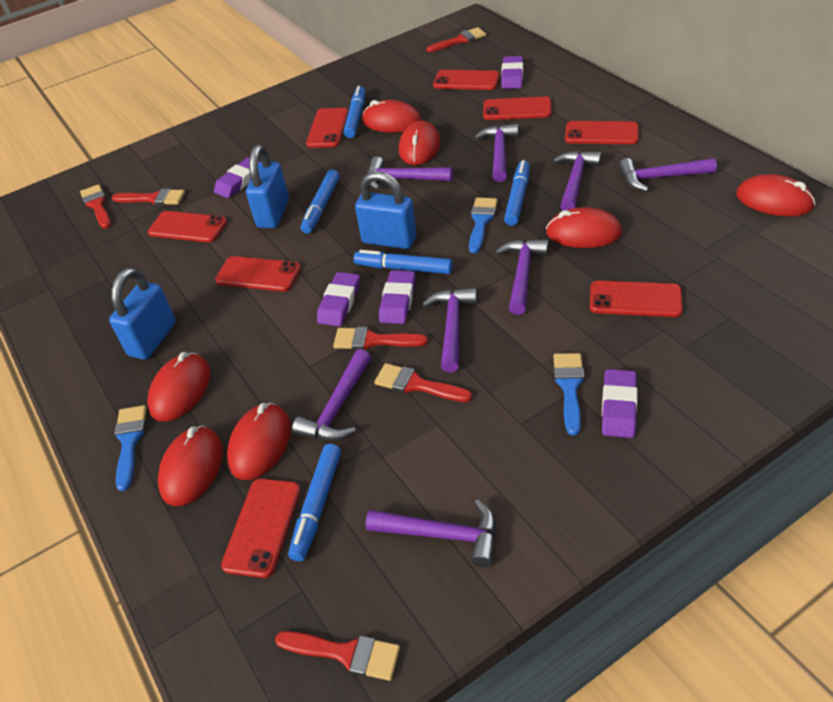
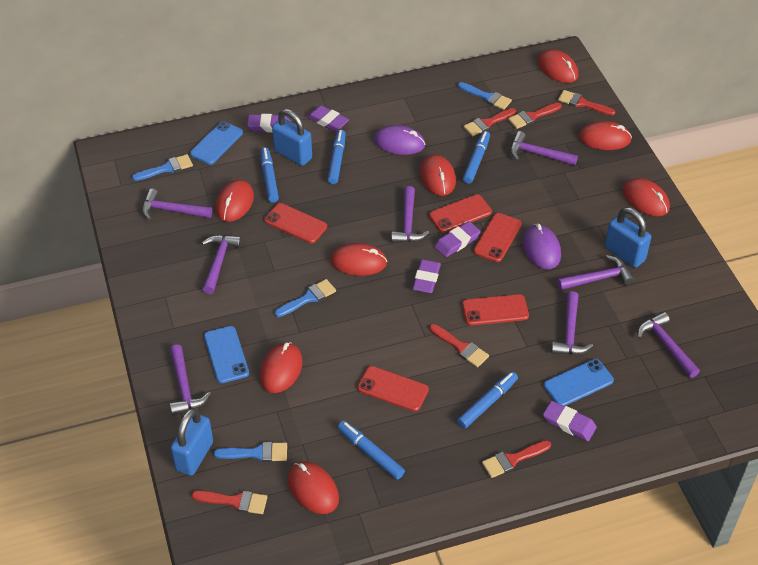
blue brush: 3 -> 4
blue phone: 0 -> 3
purple mouse: 0 -> 2
red mouse: 7 -> 8
red phone: 8 -> 5

